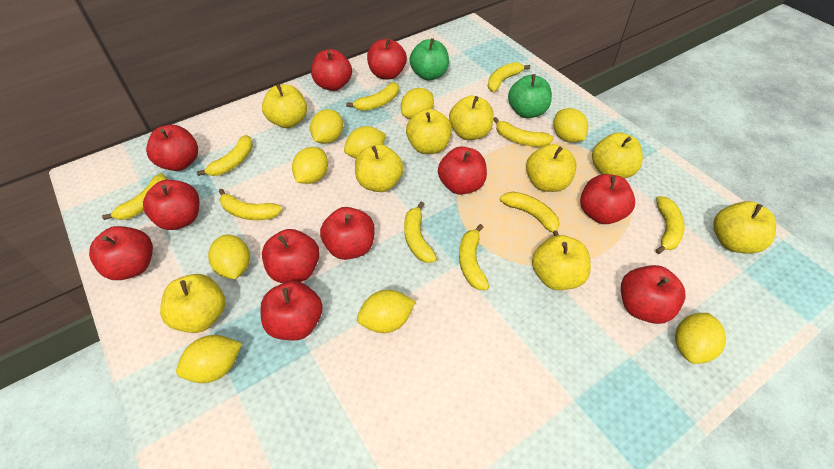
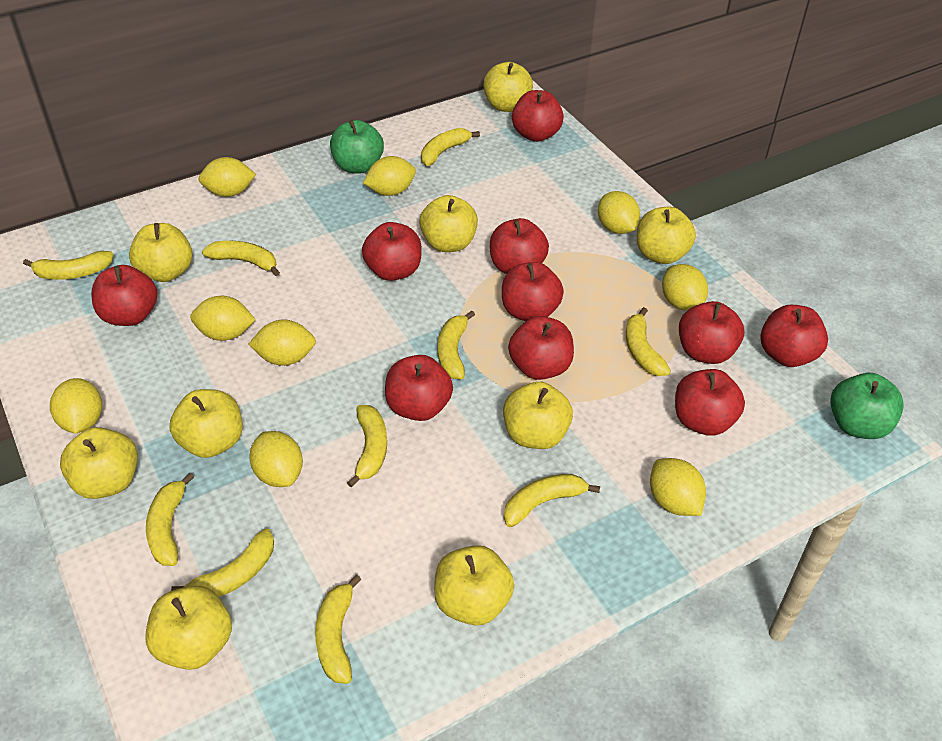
red apple: 11 -> 10

